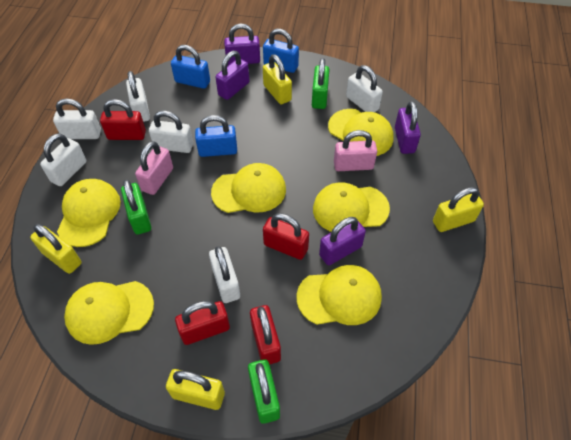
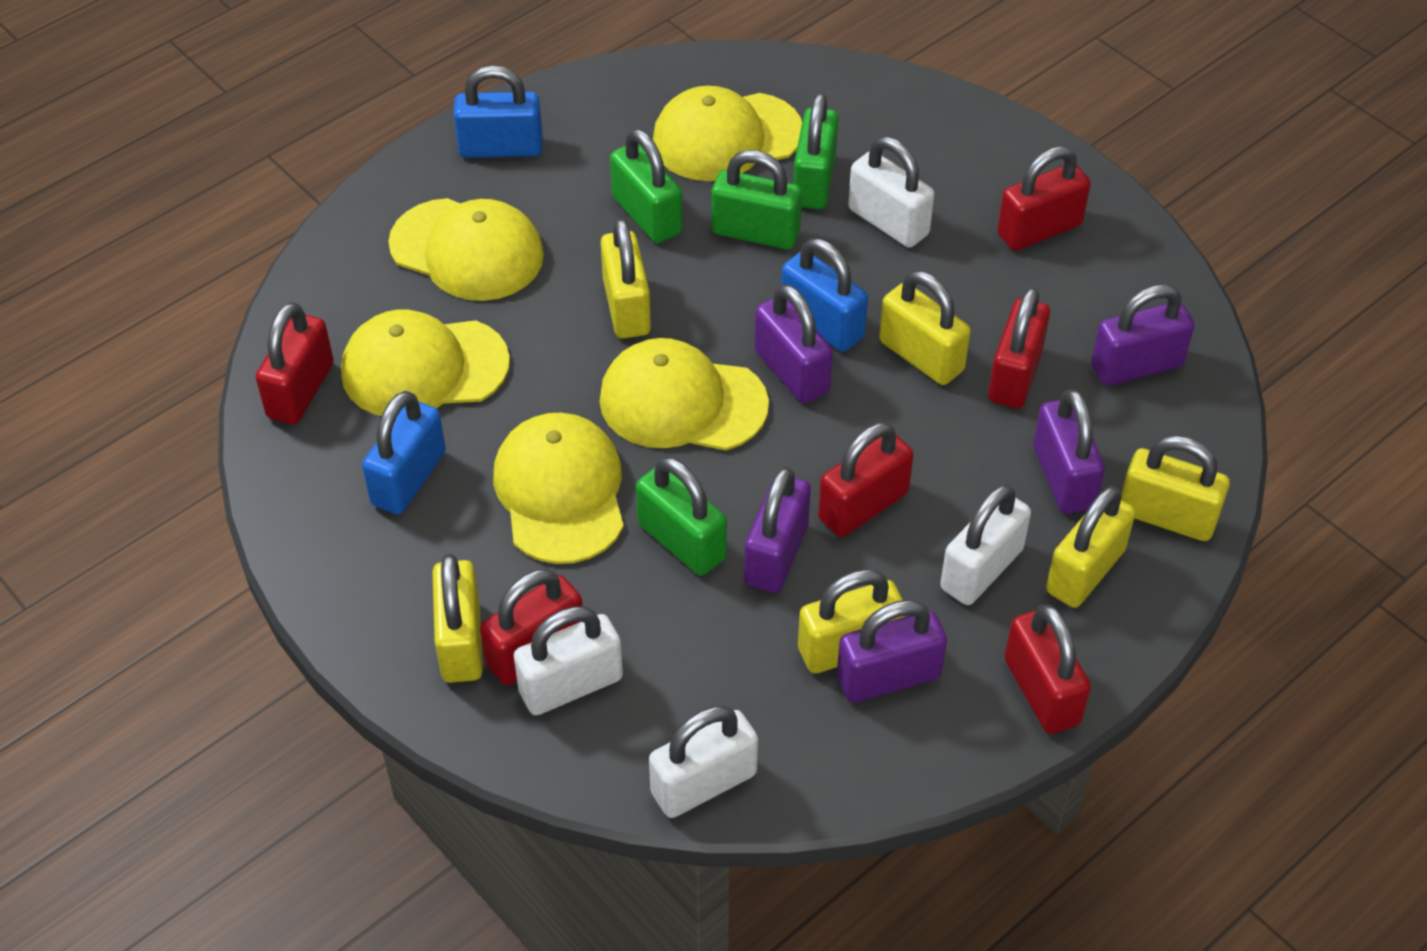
green padlock: 3 -> 4
pink padlock: 2 -> 0
purple padlock: 4 -> 5
red padlock: 4 -> 6
white padlock: 6 -> 4
yellow cap: 6 -> 5
yellow padlock: 4 -> 6

